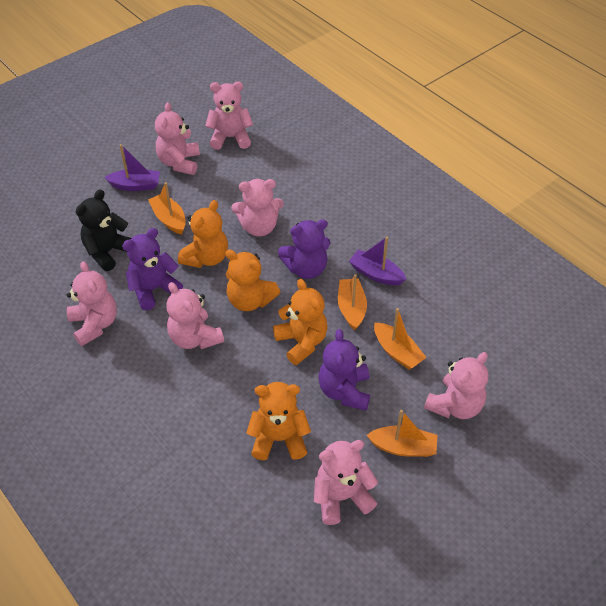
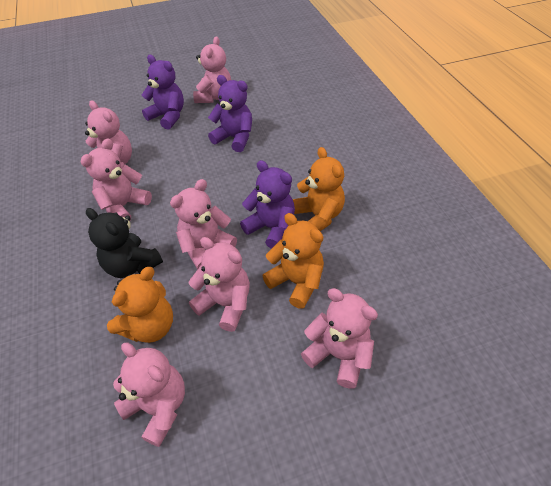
orange boat: 4 -> 0
orange teddy bear: 4 -> 3
purple boat: 2 -> 0

